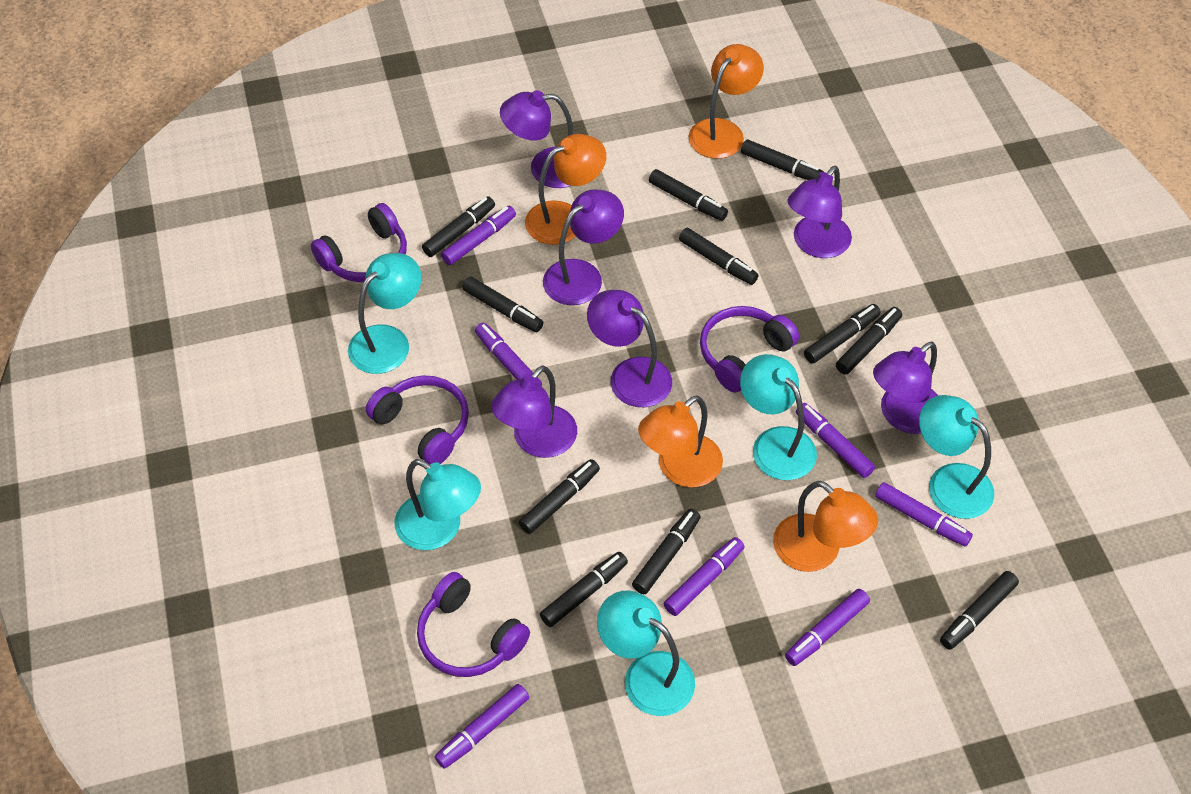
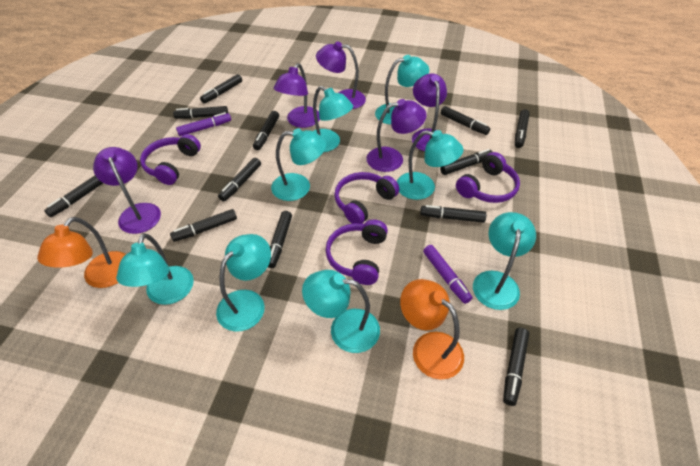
black marker: 11 -> 12
orange lamp: 4 -> 2
purple lamp: 6 -> 5
purple marker: 7 -> 2
turquoise lamp: 5 -> 8

